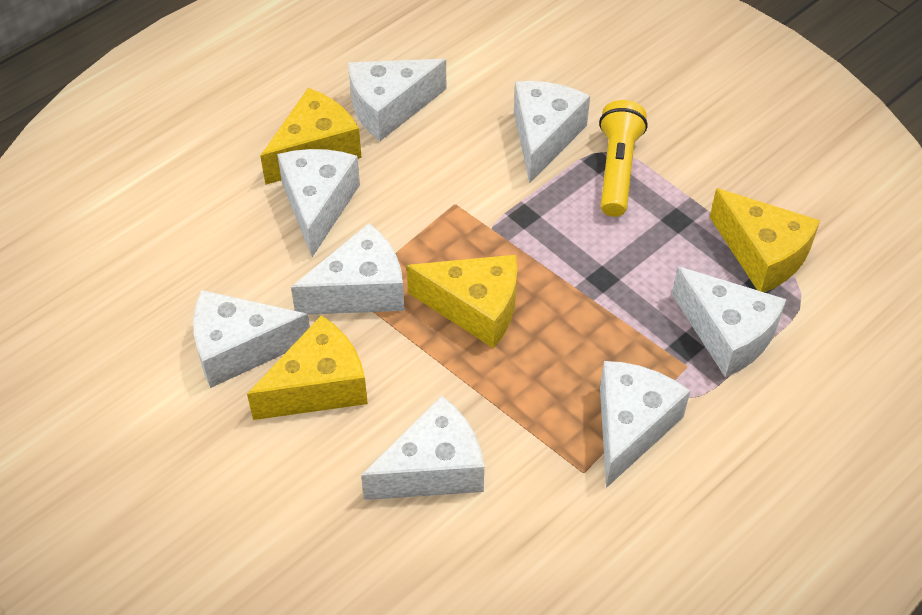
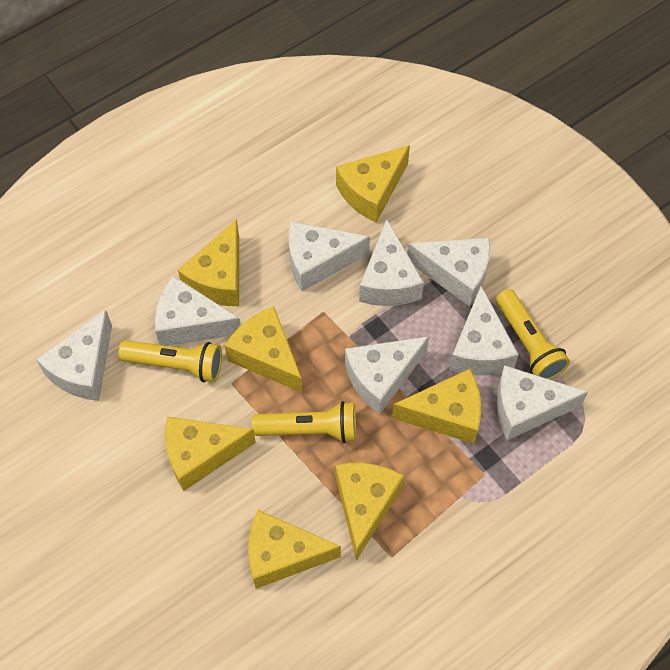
yellow cheese: 4 -> 7
yellow flashlight: 1 -> 3

